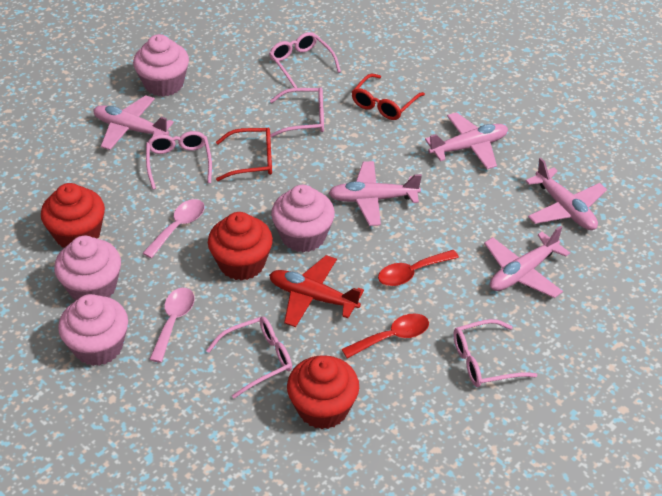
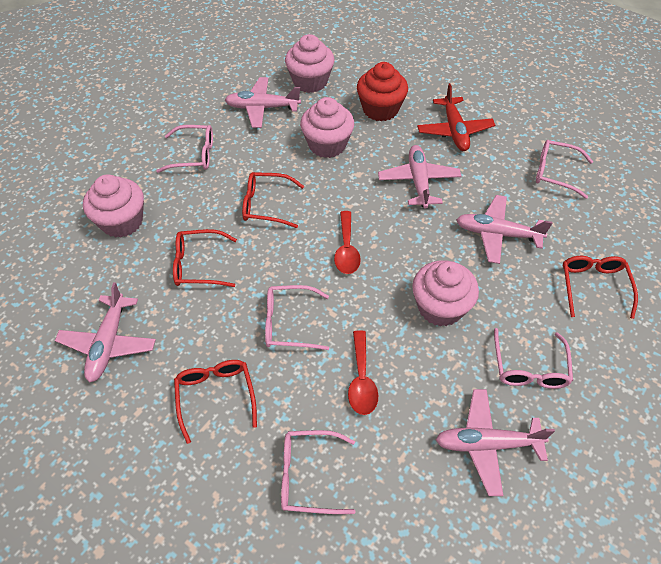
pink spoon: 2 -> 0
red cupcake: 3 -> 1
red glasses: 2 -> 4

